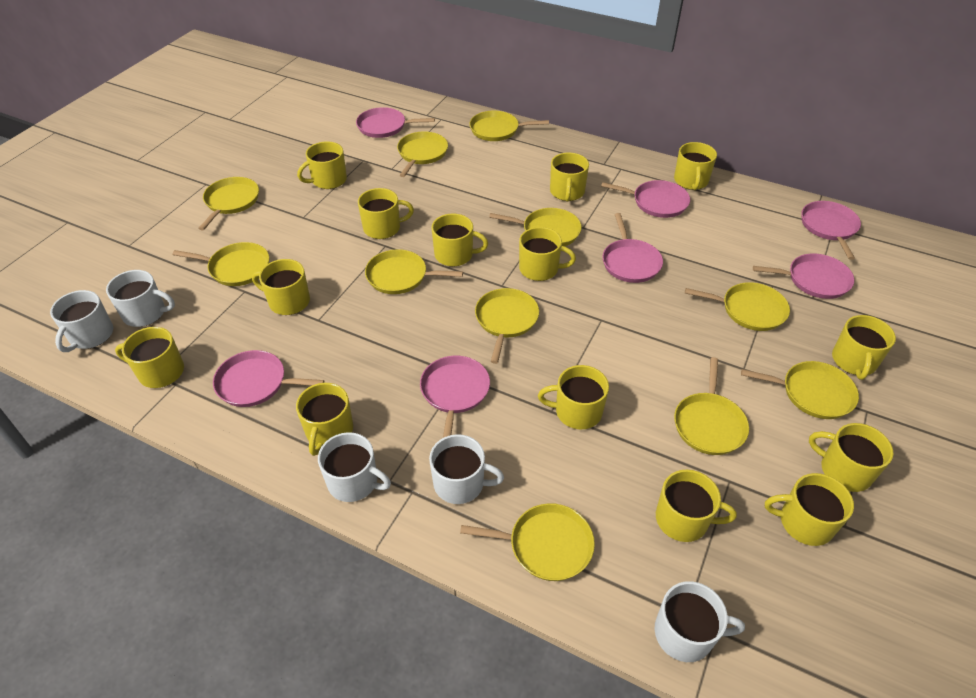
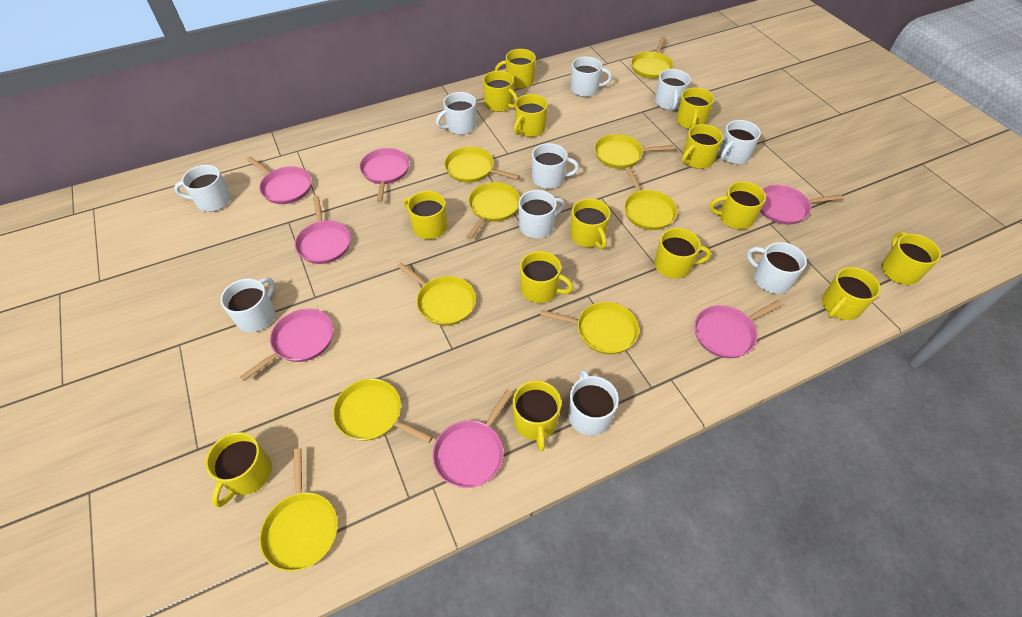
white mug: 5 -> 10
yellow pan: 11 -> 9

